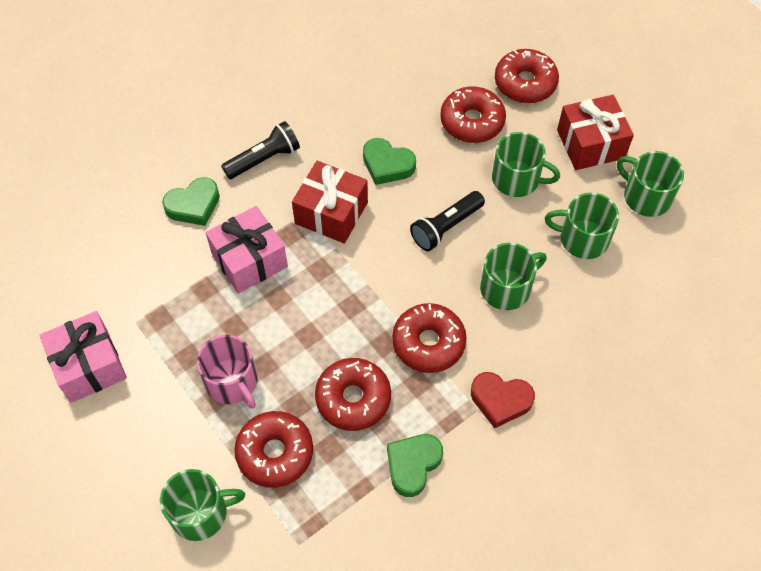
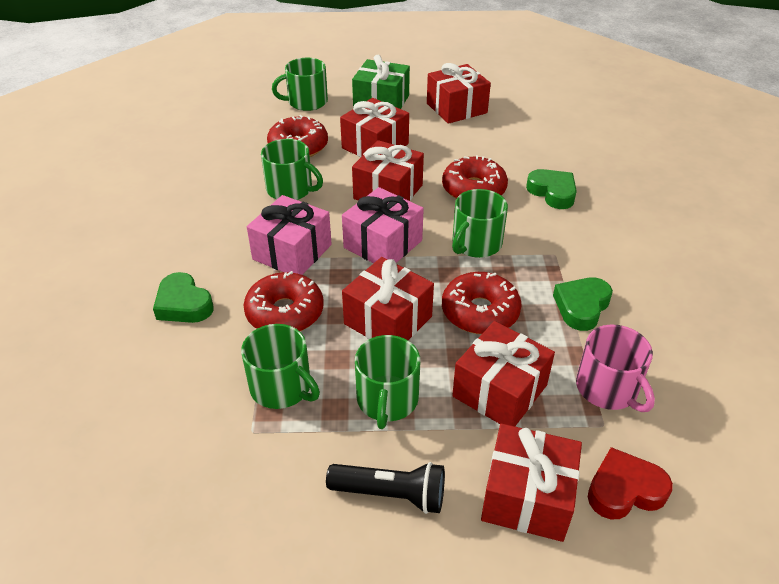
black flashlight: 2 -> 1
green gift: 0 -> 1
red donut: 5 -> 4
red gift: 2 -> 6

